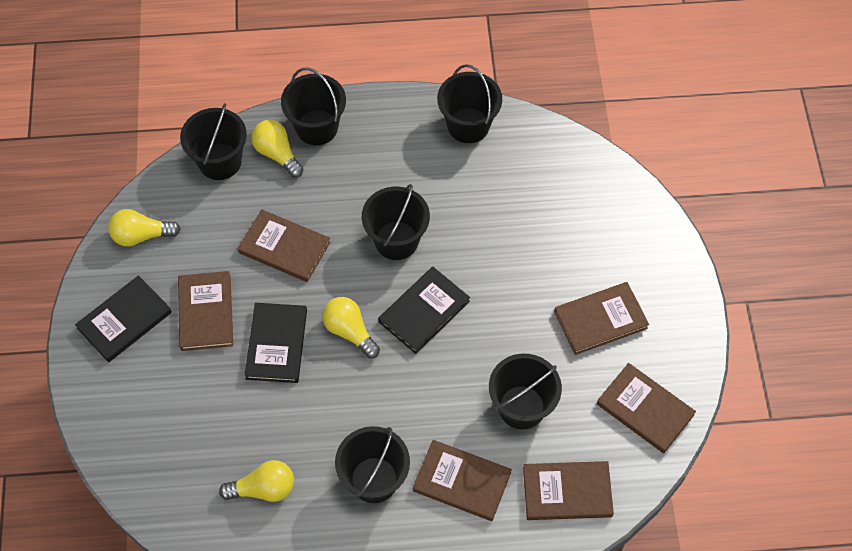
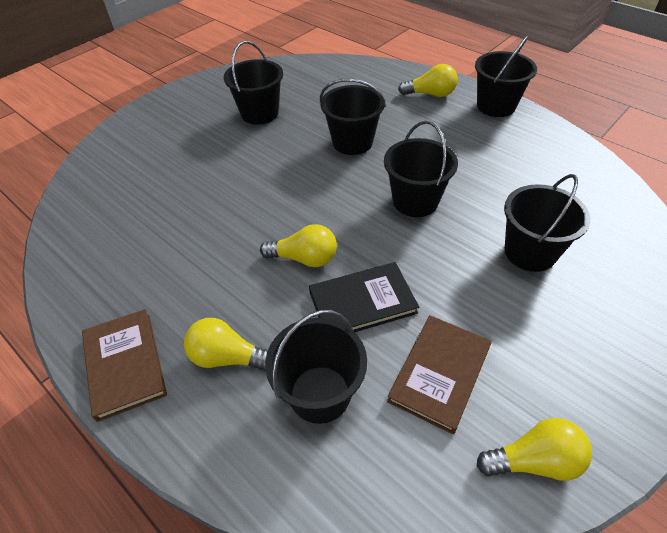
black book: 3 -> 1
brown book: 6 -> 2

